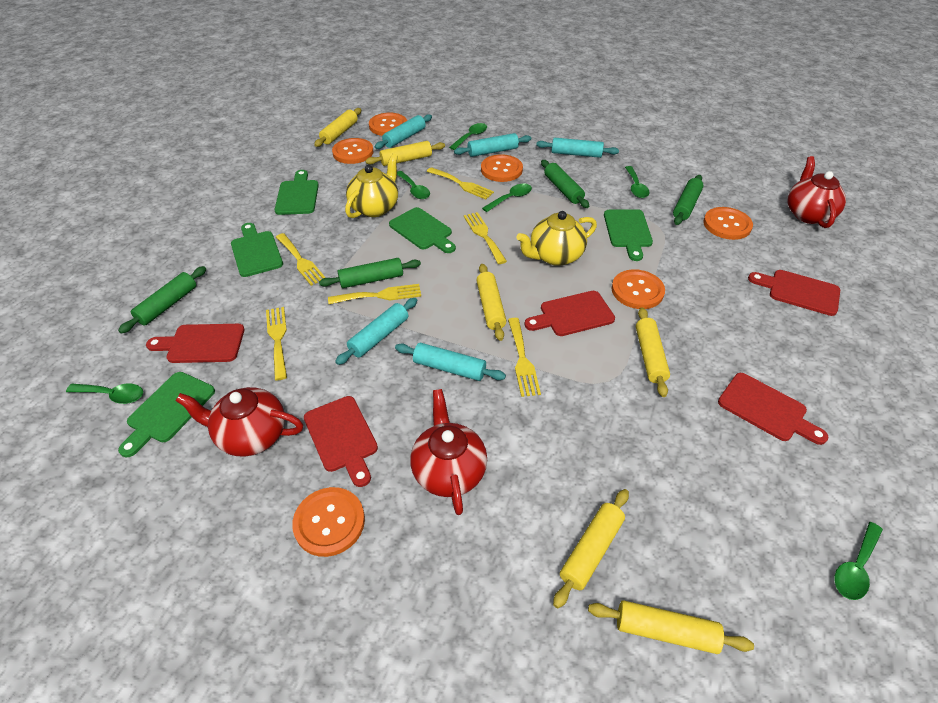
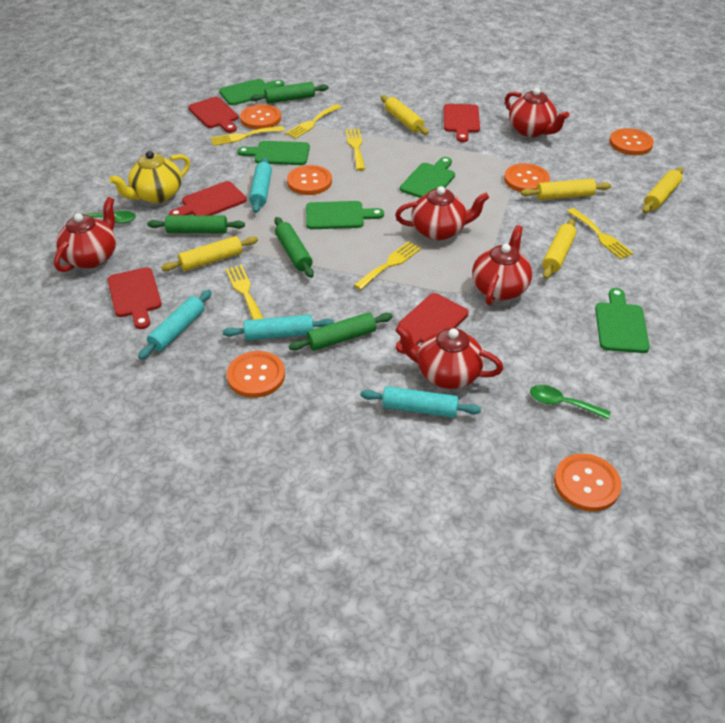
green spoon: 6 -> 2
red teapot: 3 -> 5
turquoise rolling pin: 5 -> 4
yellow rolling pin: 6 -> 5
yellow teapot: 2 -> 1

